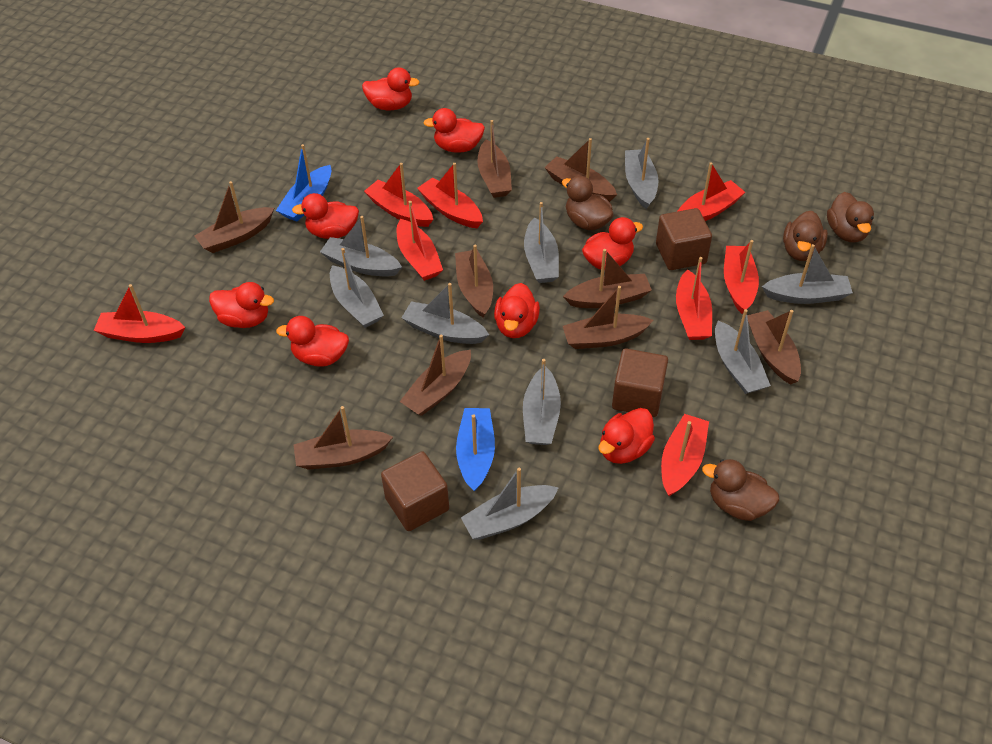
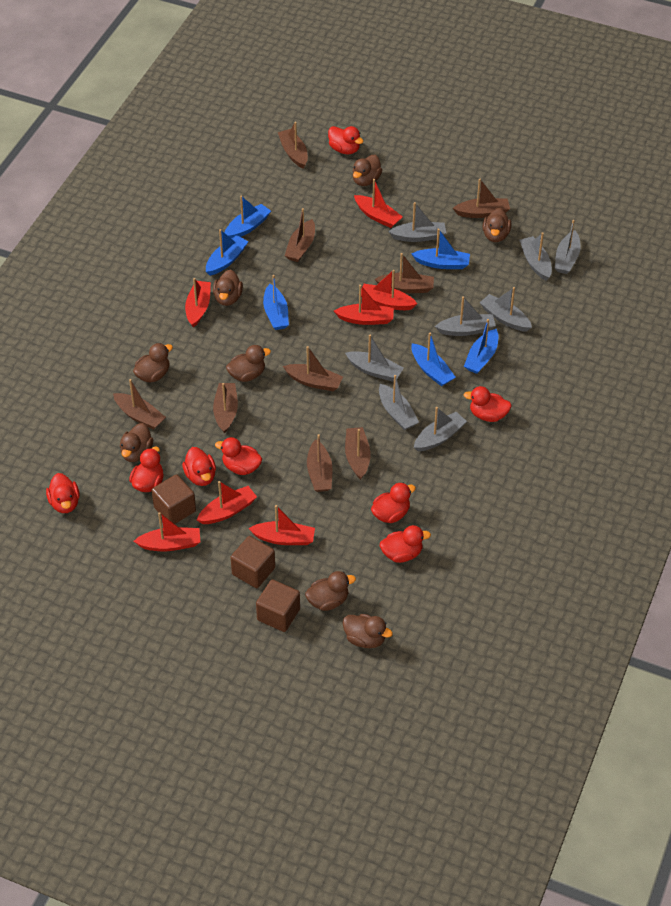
blue boat: 2 -> 6
brown duck: 4 -> 8
grey boat: 9 -> 8
red boat: 8 -> 7

